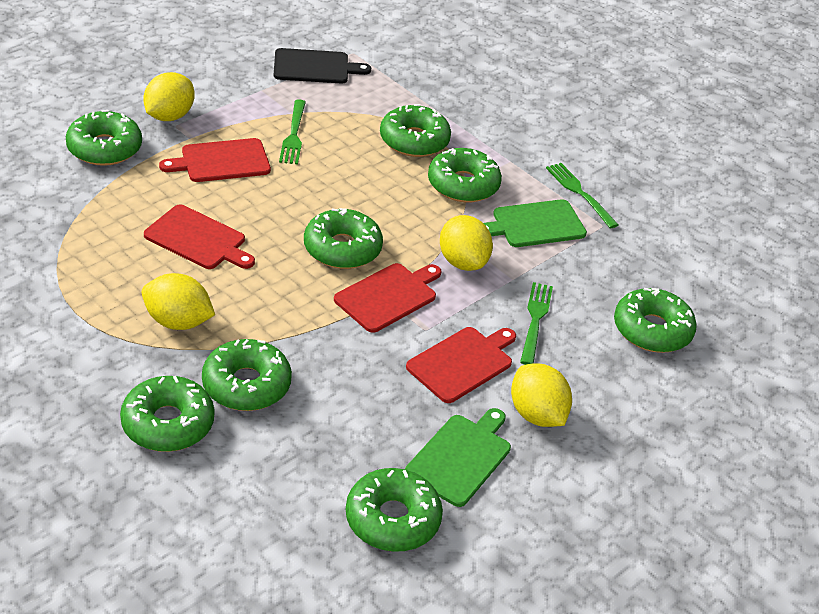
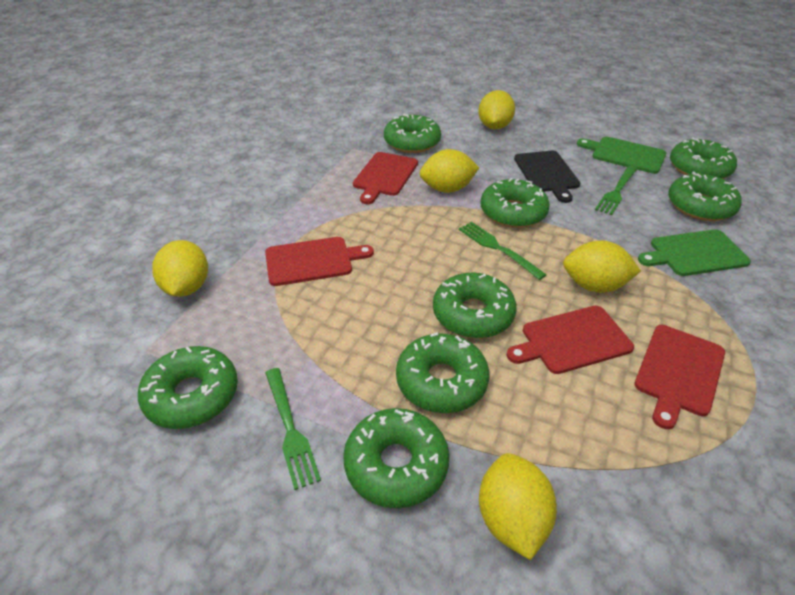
yellow lemon: 4 -> 5

